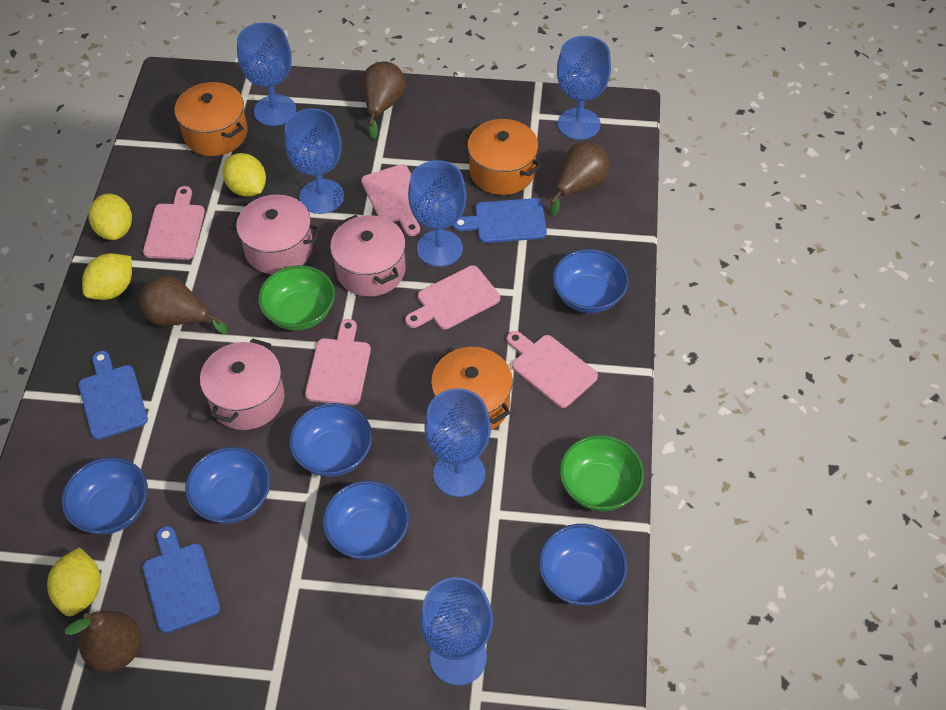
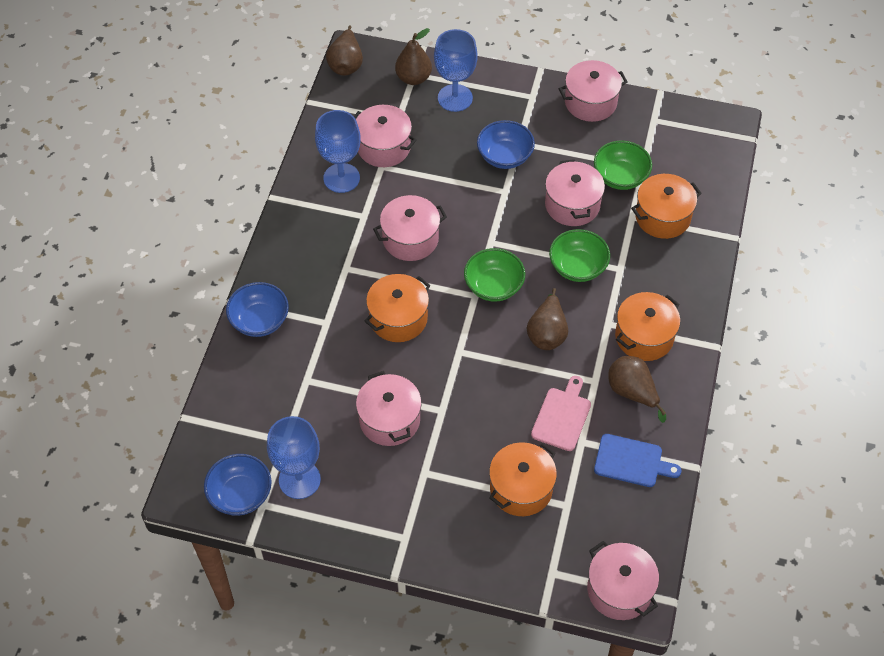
blue bowl: 6 -> 3
blue cutting board: 3 -> 1
blue goblet: 6 -> 3
green bowl: 2 -> 3
orange pot: 3 -> 4
pink cutting board: 5 -> 1
pink pot: 3 -> 6
yellow lemon: 4 -> 0

